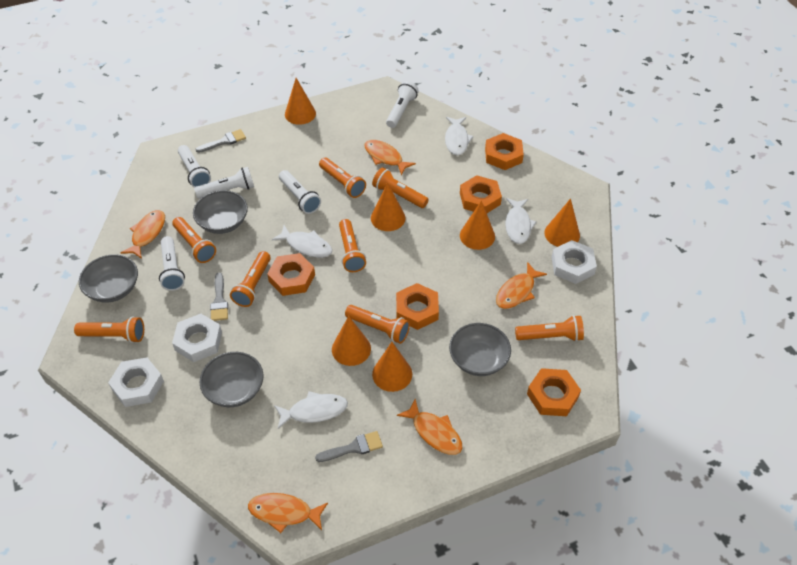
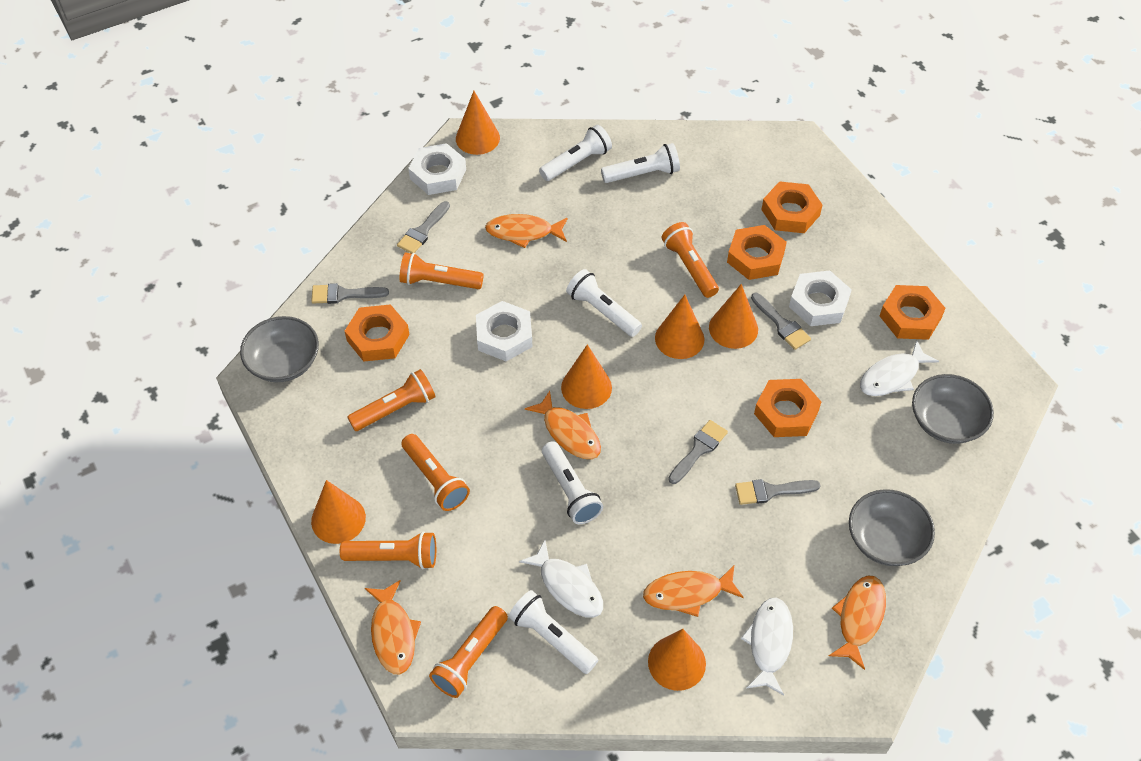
grey bowl: 4 -> 3
grey brush: 3 -> 5
orange flashlight: 8 -> 6
white fish: 4 -> 3

